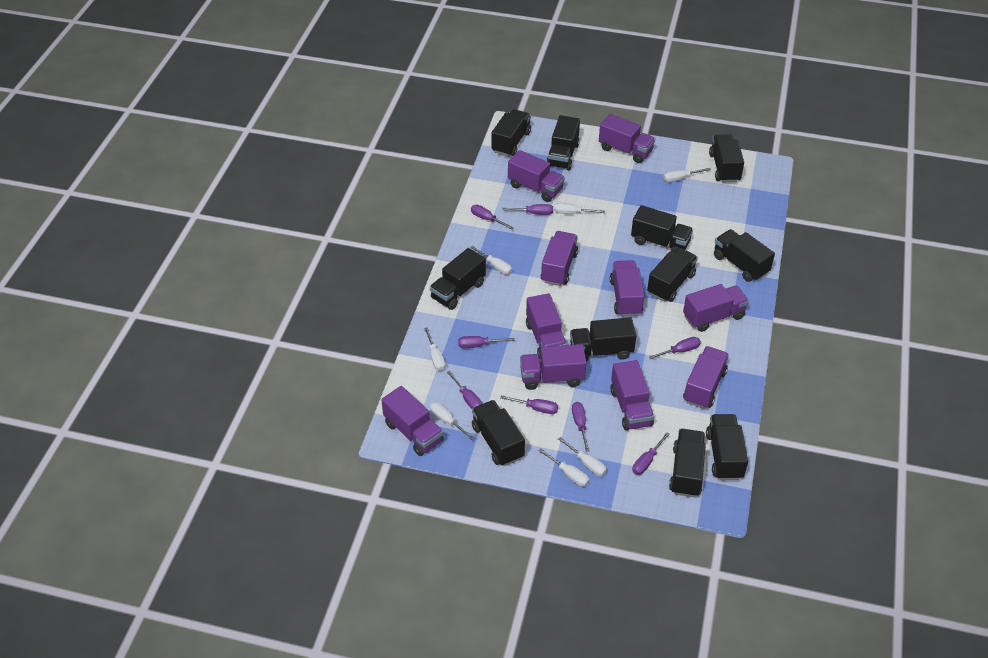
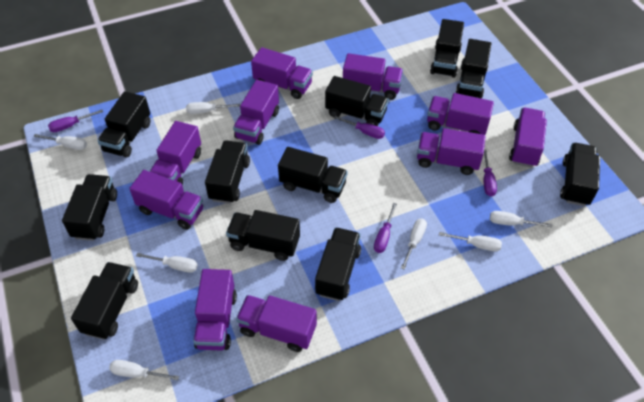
purple screwdriver: 8 -> 4

